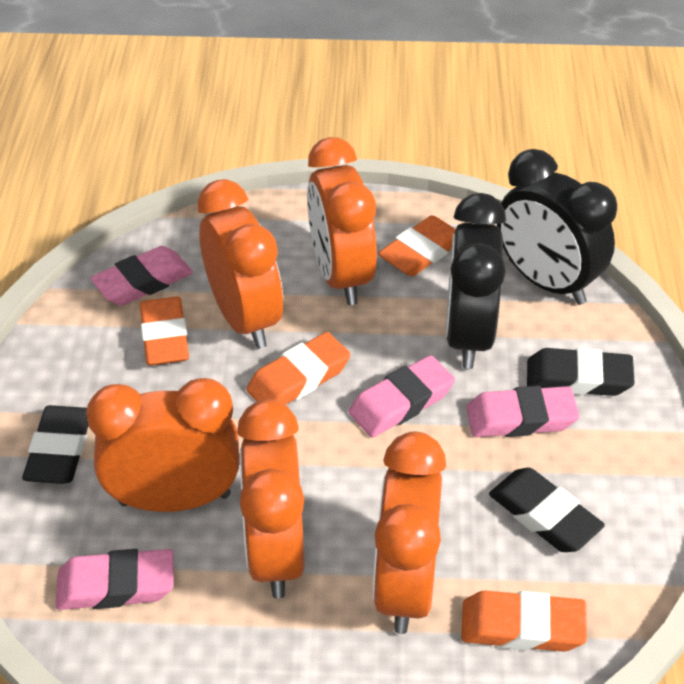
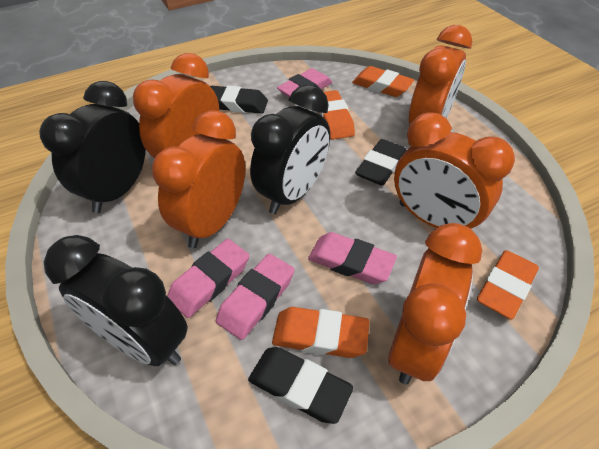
black clock: 2 -> 3

